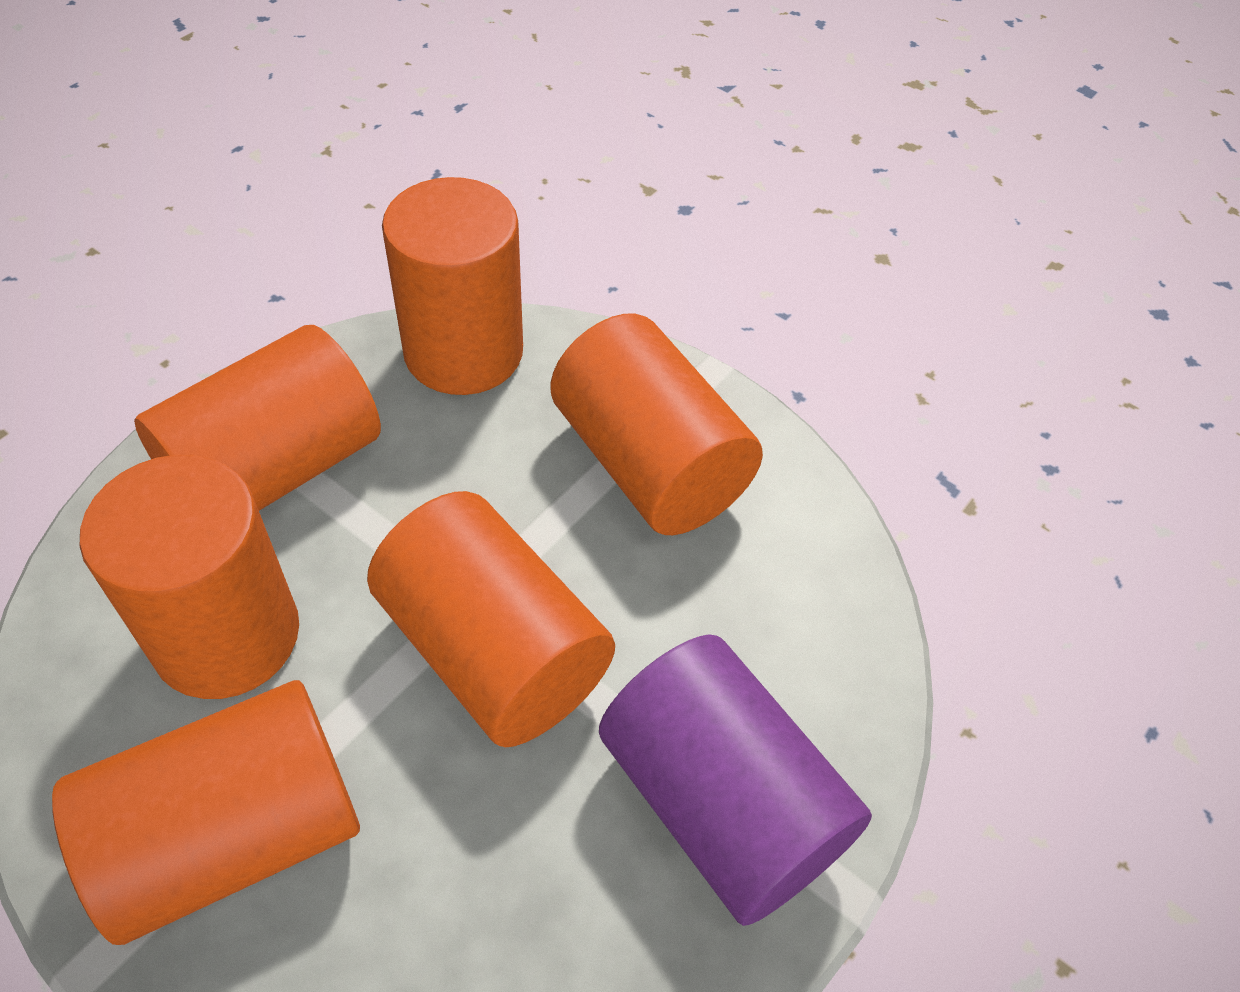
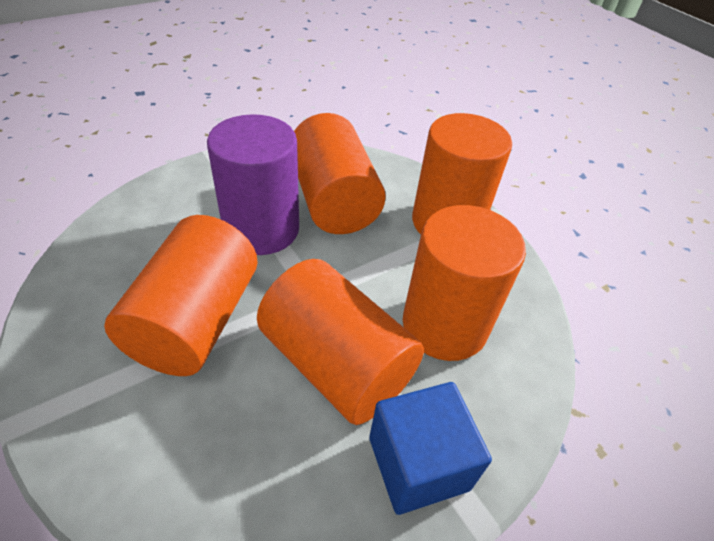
blue cube: 0 -> 1
orange cylinder: 6 -> 5

